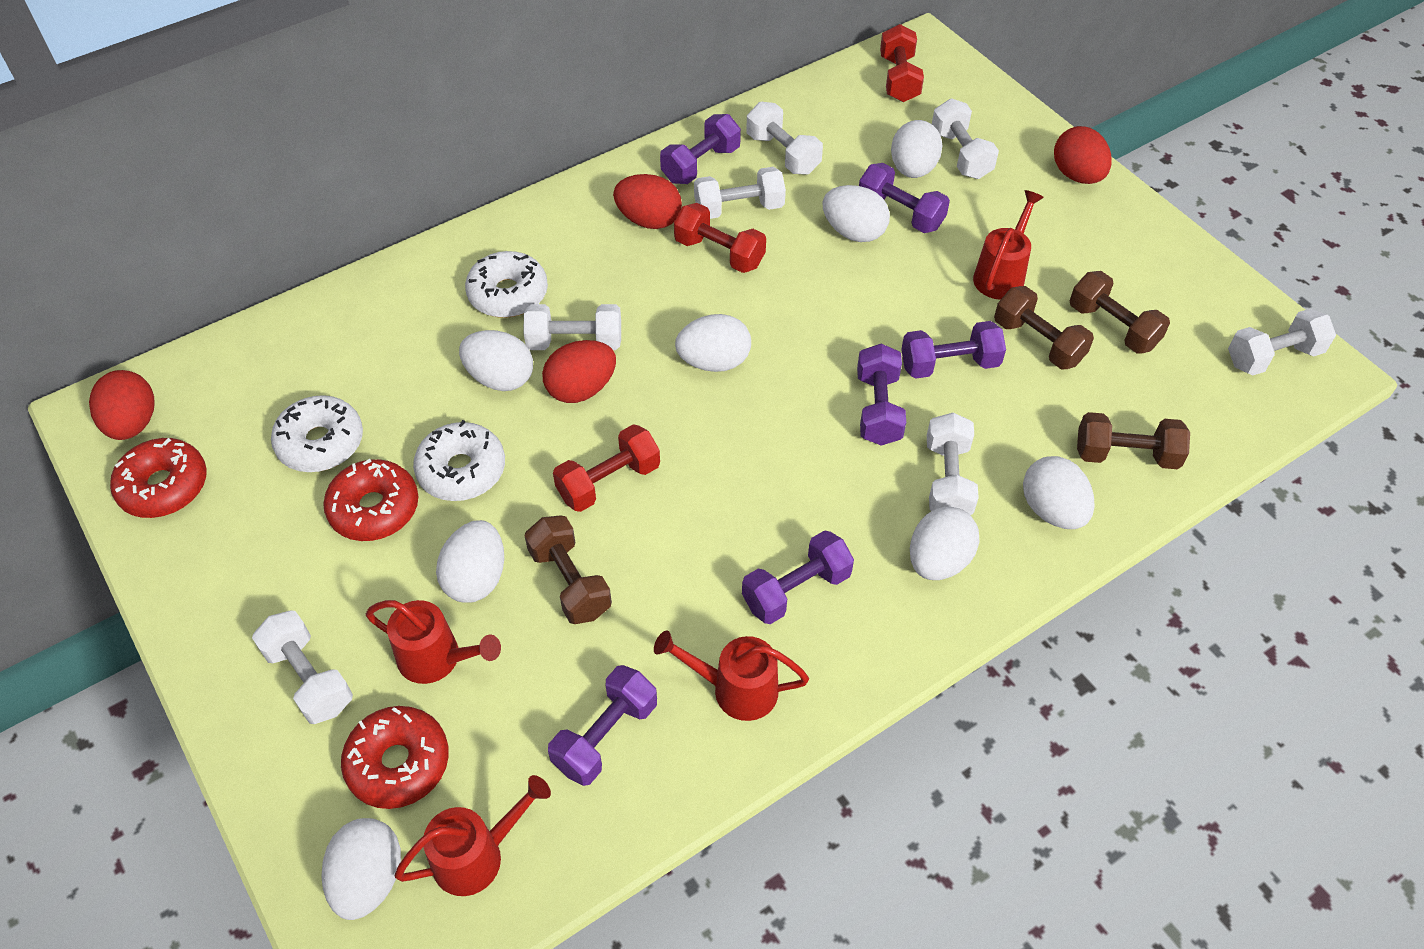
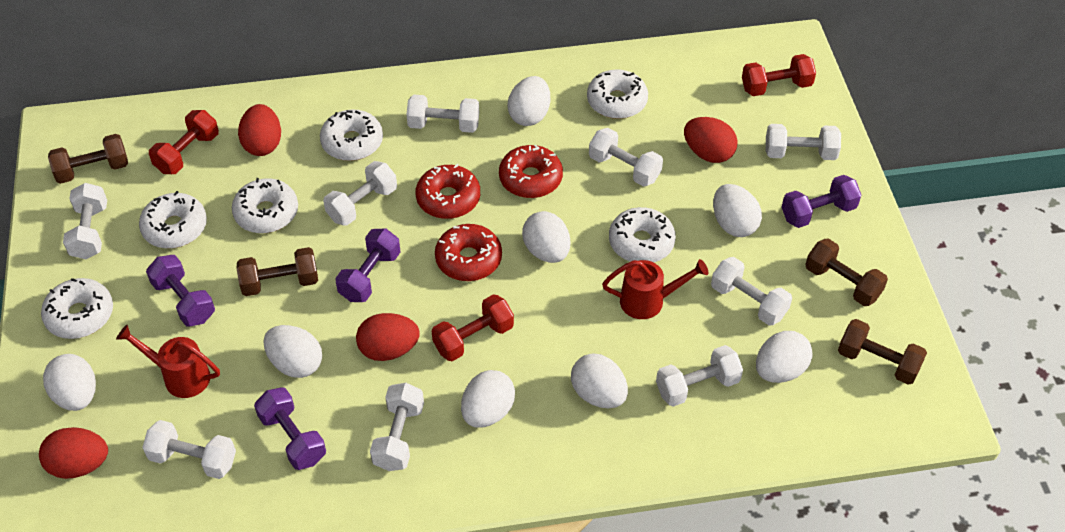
purple dumbbell: 6 -> 4
red watering can: 4 -> 2
white donut: 3 -> 6
white dumbbell: 7 -> 9

